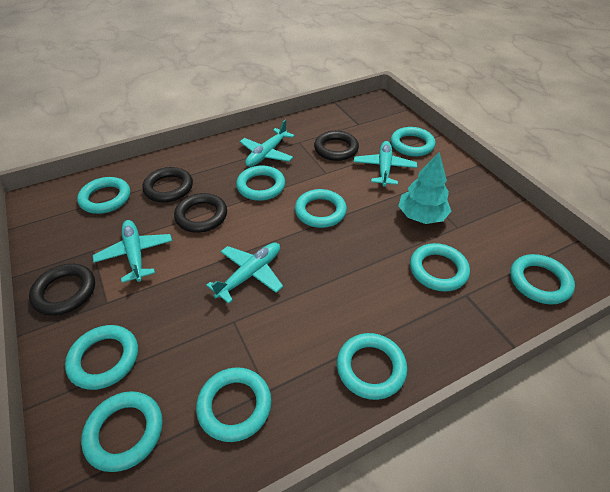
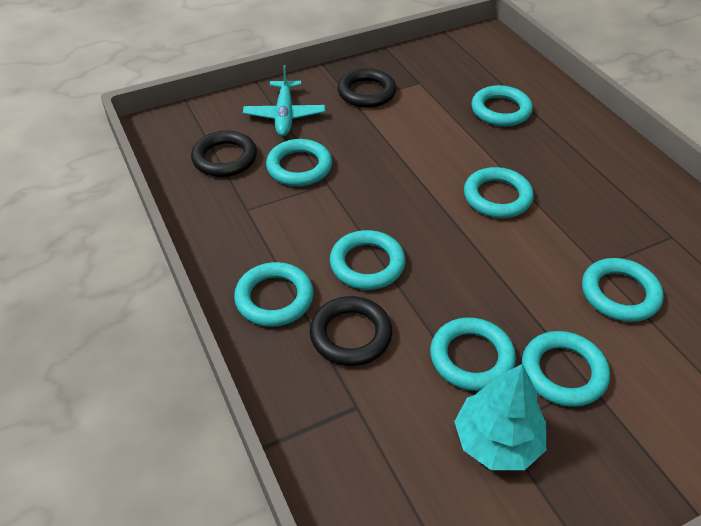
black ring: 4 -> 3
turquoise plane: 4 -> 1
turquoise ring: 10 -> 8

